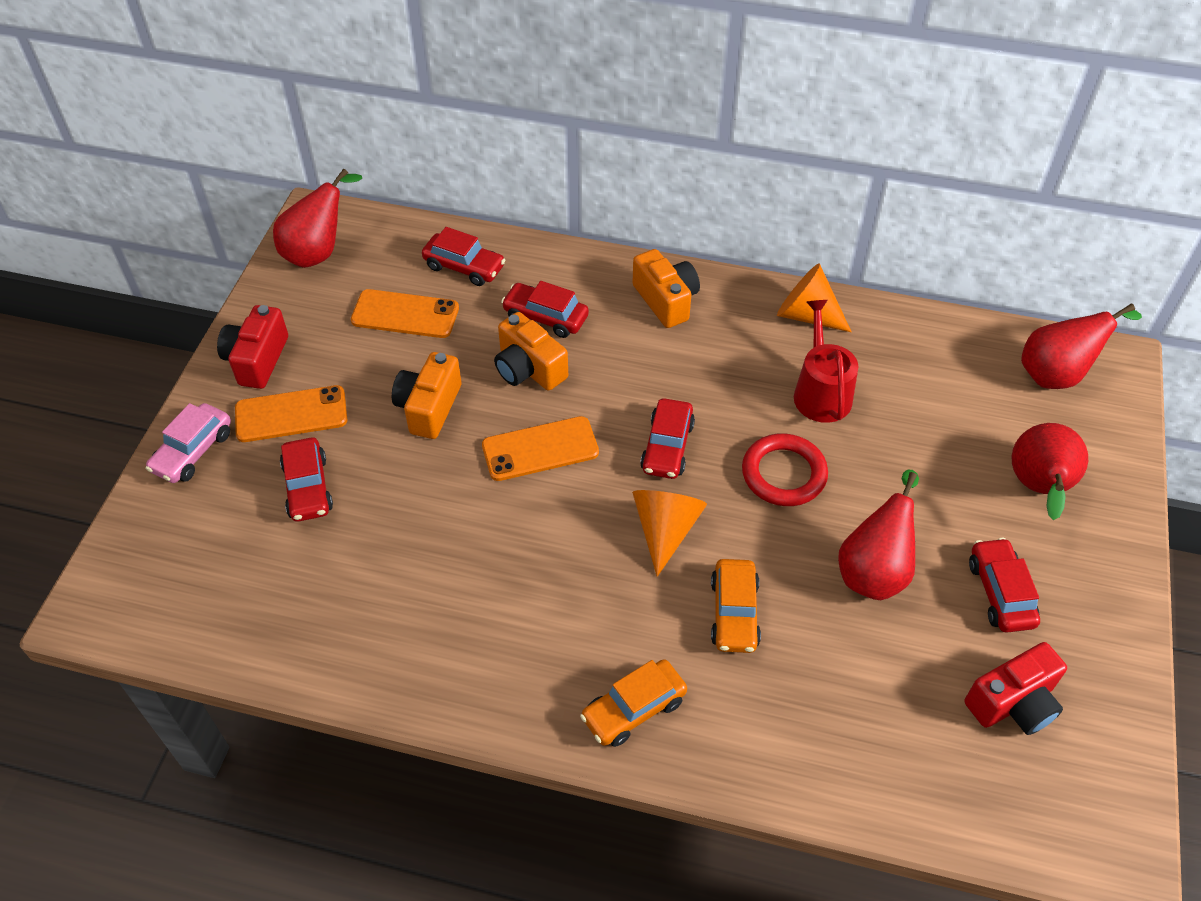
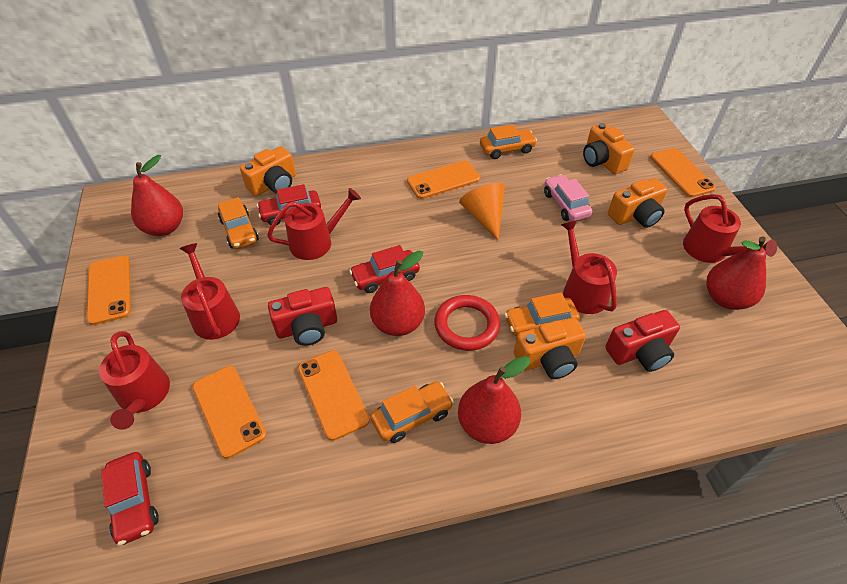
orange camera: 3 -> 4
orange car: 2 -> 4
orange cone: 2 -> 1
orange phone: 3 -> 5
red car: 5 -> 3
red watering can: 1 -> 5

